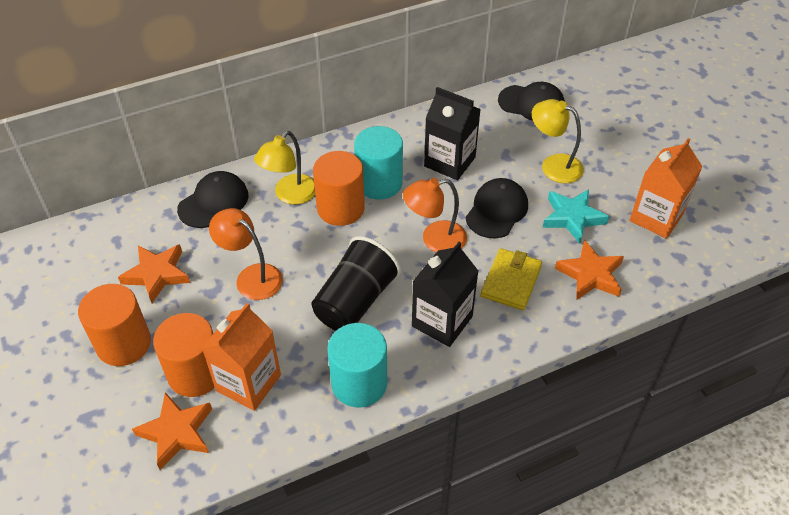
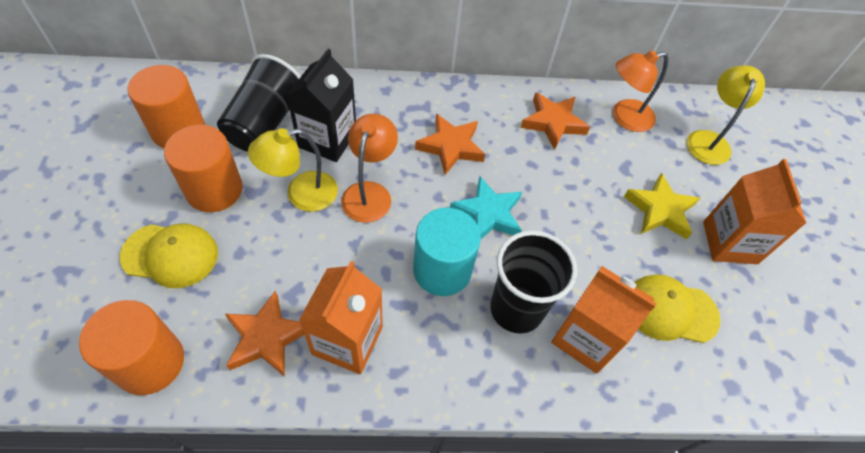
black cap: 3 -> 0
black carton: 2 -> 1
black cup: 1 -> 2
orange carton: 2 -> 3
turquoise cylinder: 2 -> 1
yellow cap: 0 -> 2
yellow star: 0 -> 1
yellow wallet: 1 -> 0

